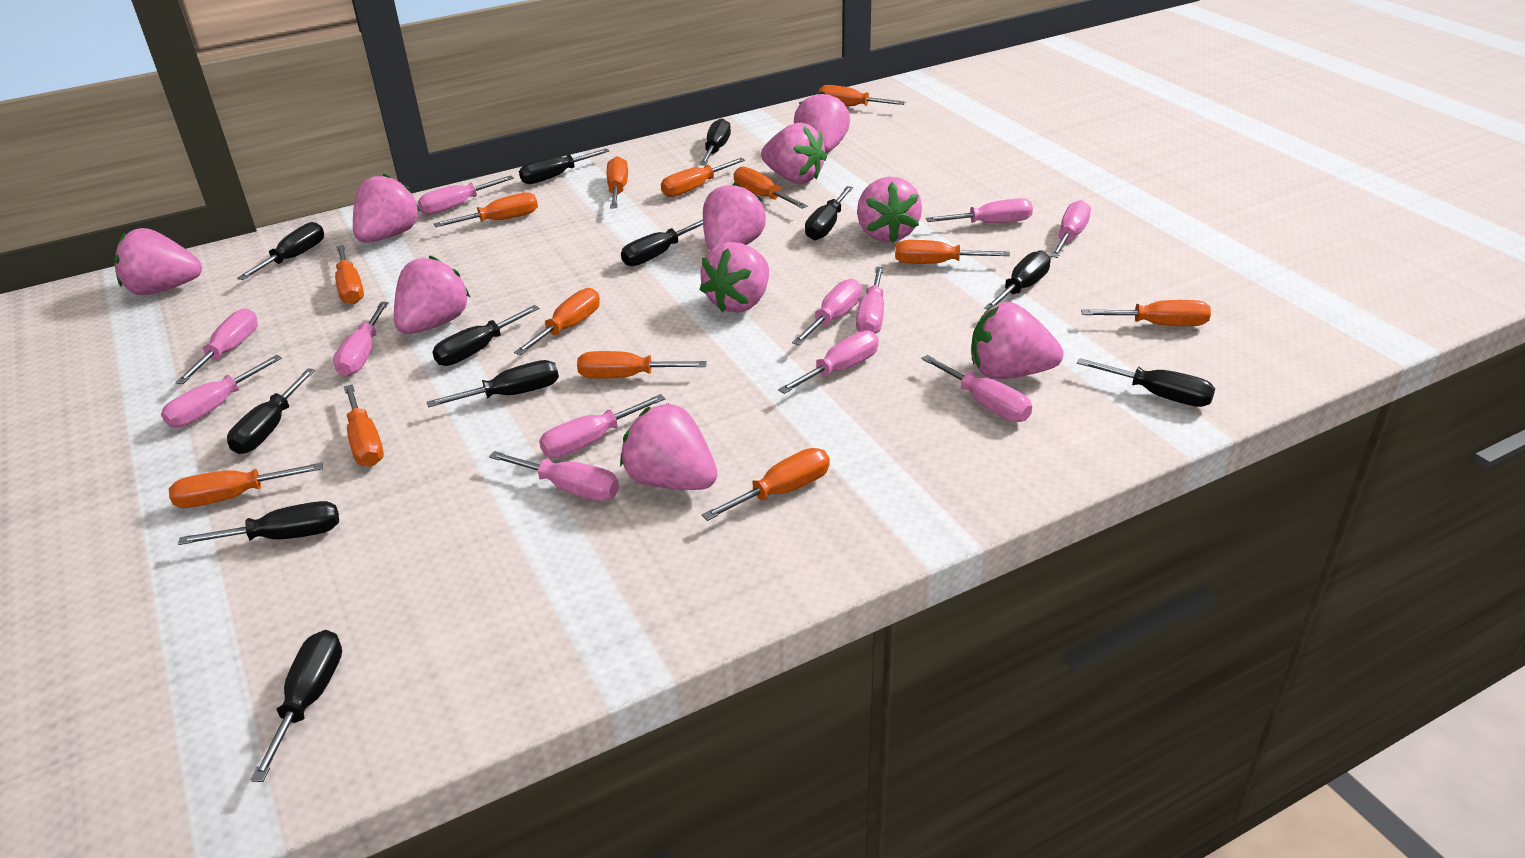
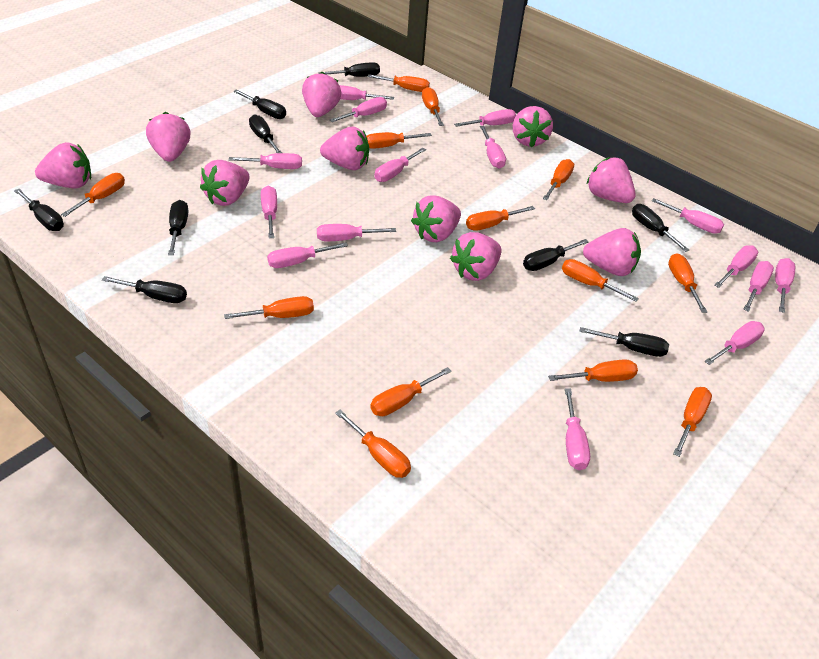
black screwdriver: 12 -> 9
pink screwdriver: 12 -> 15

